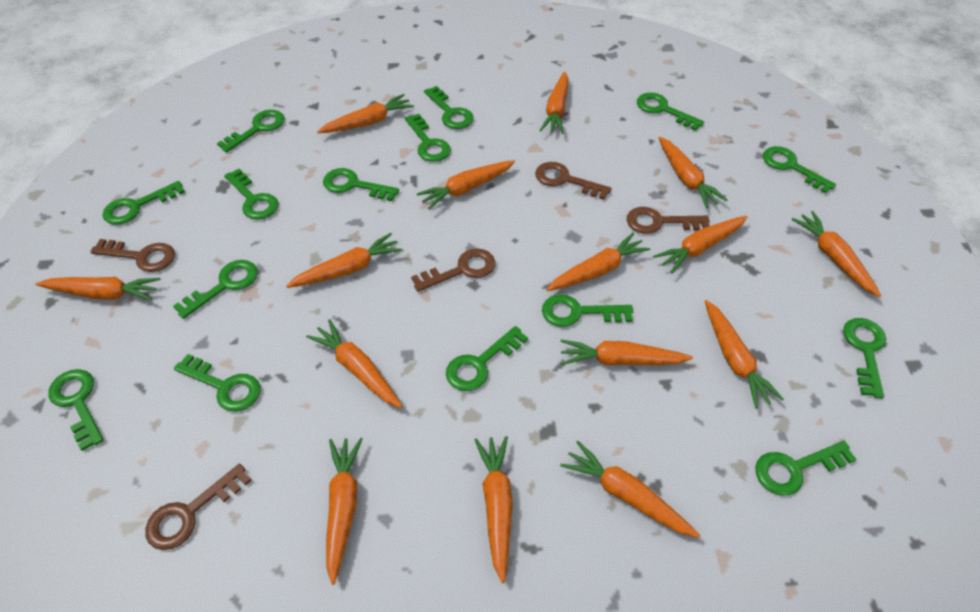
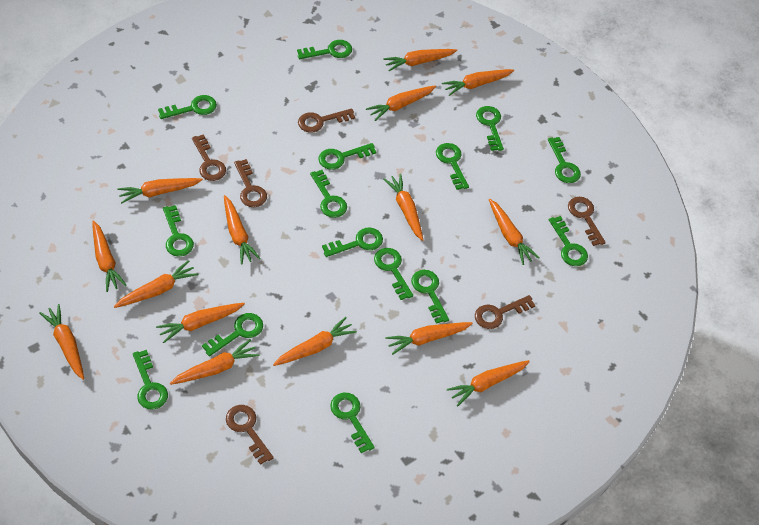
brown key: 5 -> 6

